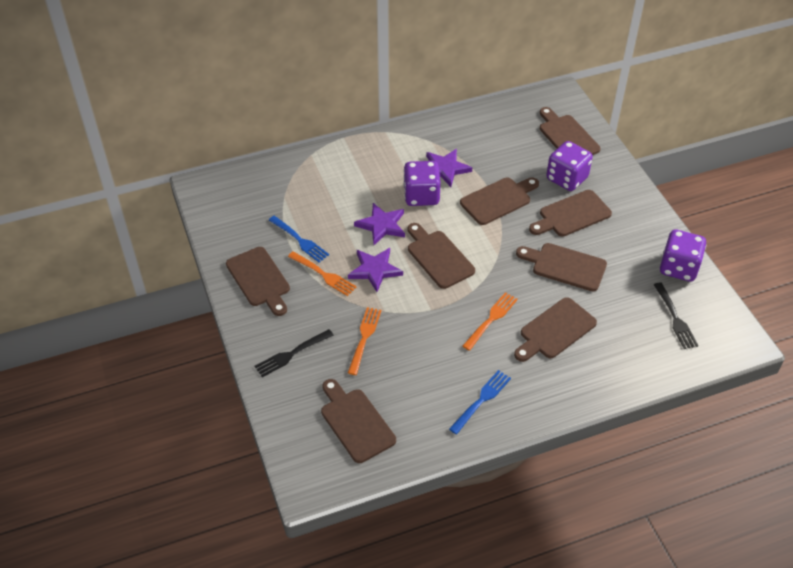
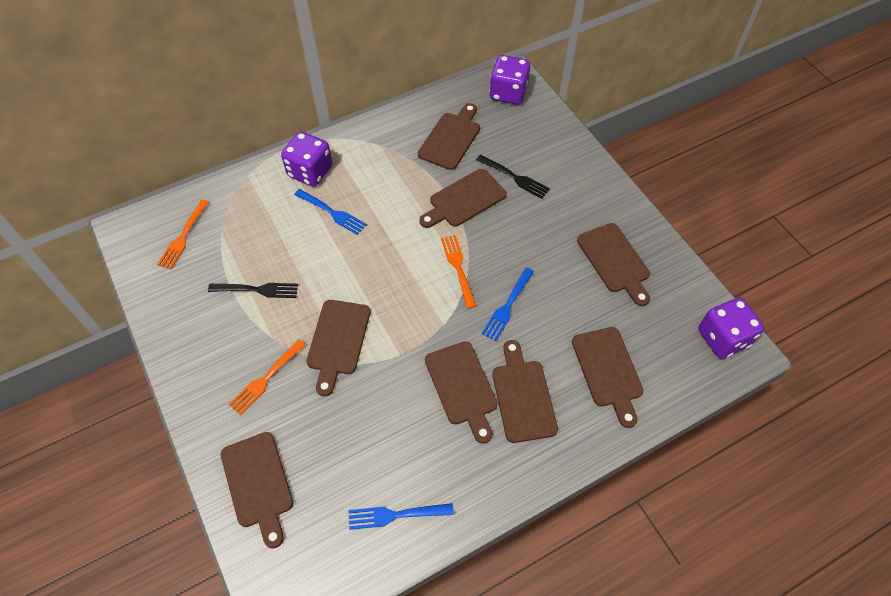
blue fork: 2 -> 3
purple star: 3 -> 0

